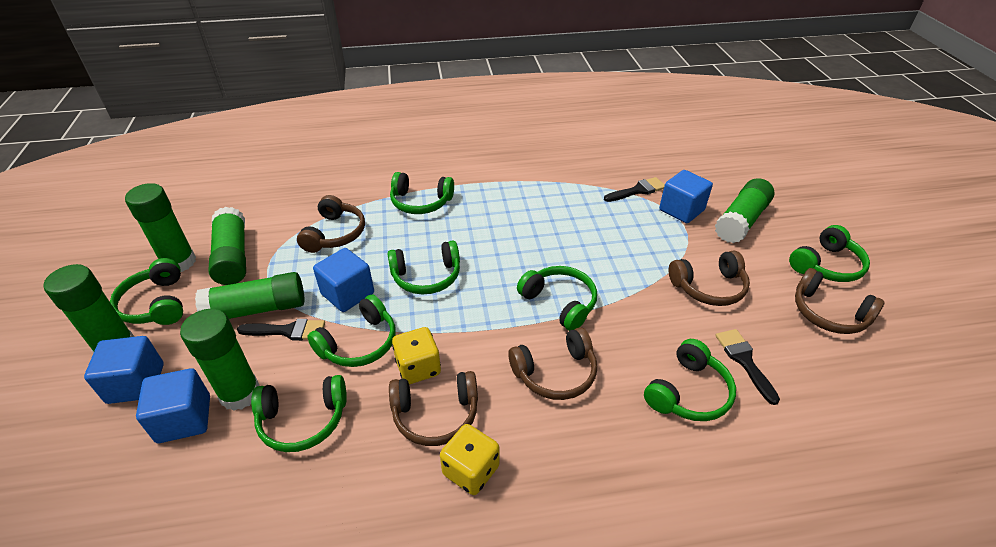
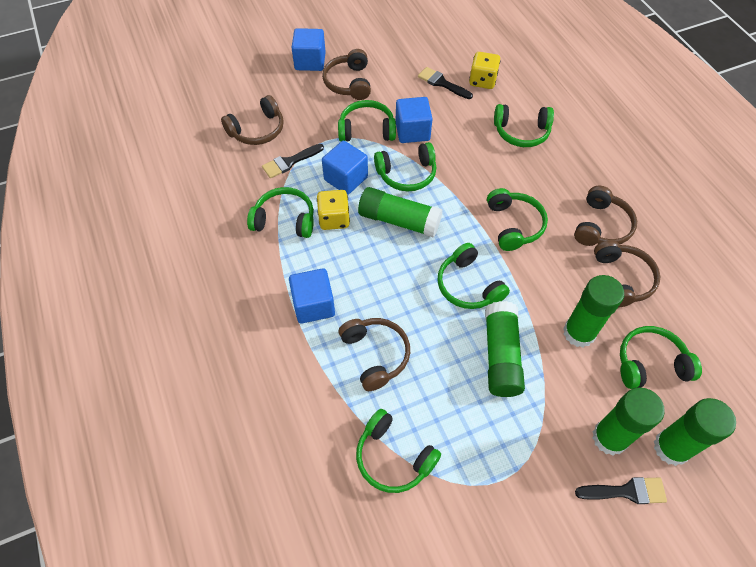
green glue stick: 6 -> 5

